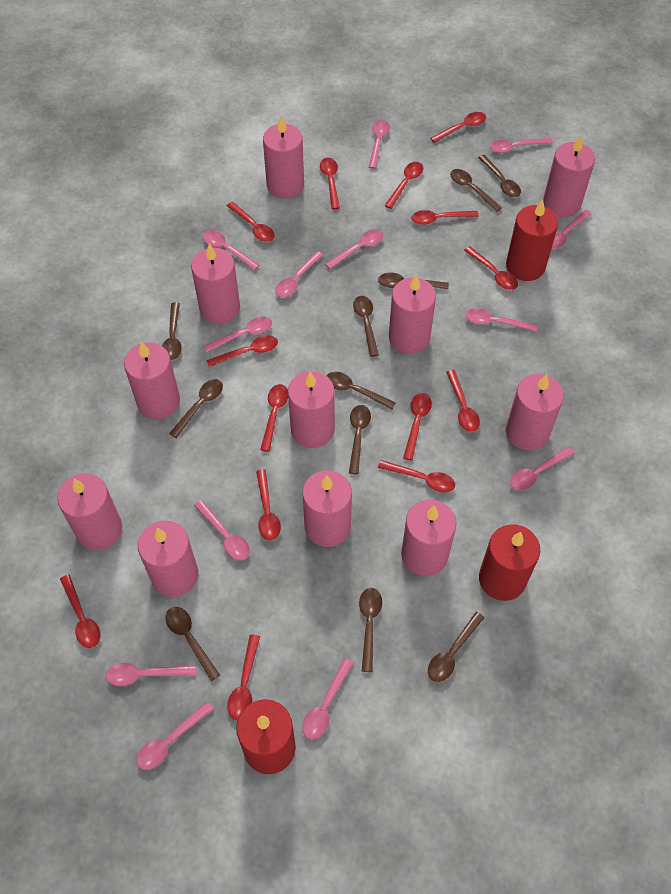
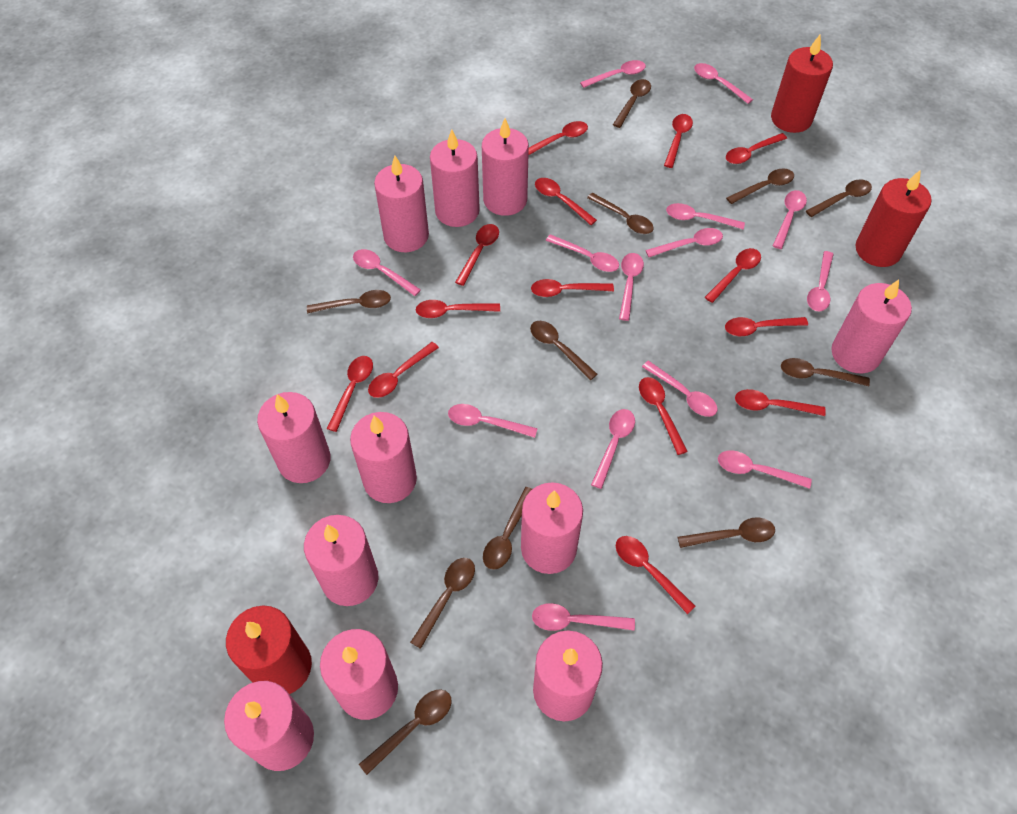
pink spoon: 13 -> 14

